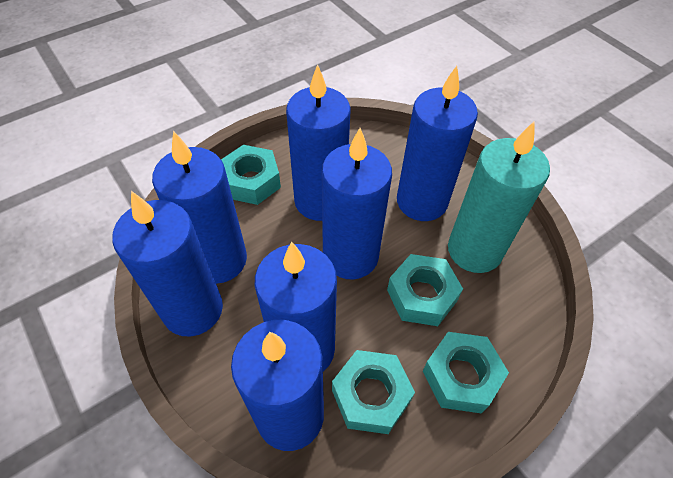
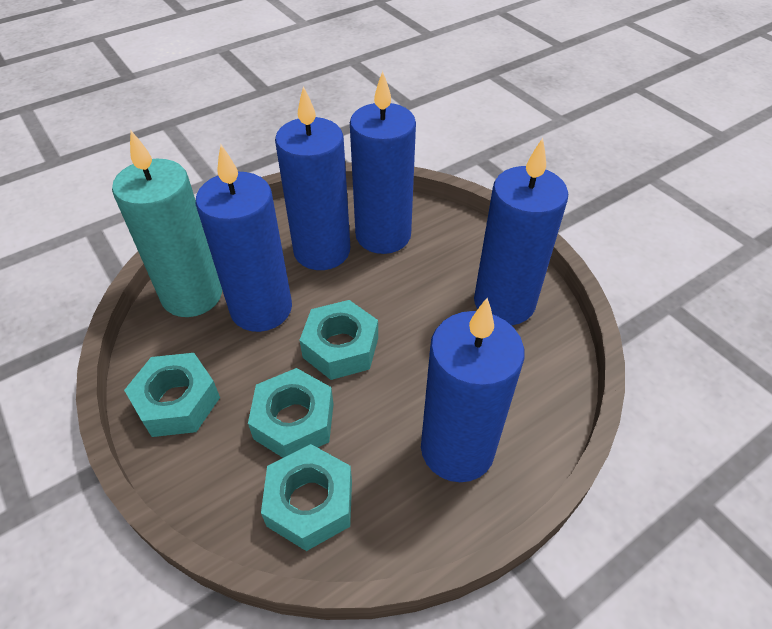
blue candle: 7 -> 5

